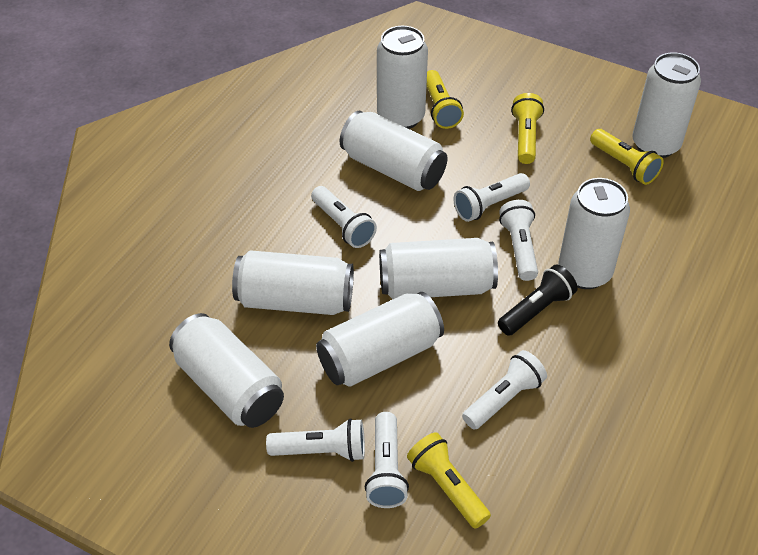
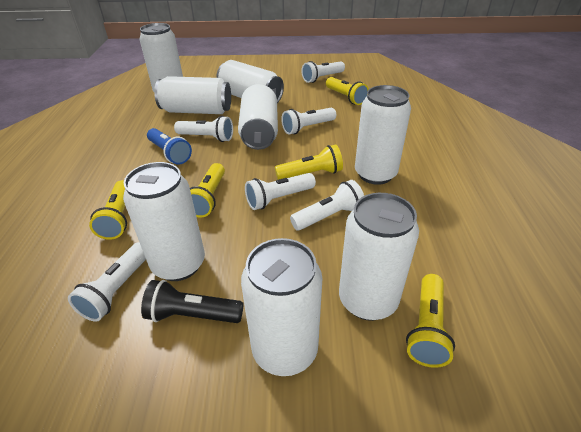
blue flashlight: 0 -> 1
yellow flashlight: 4 -> 5

